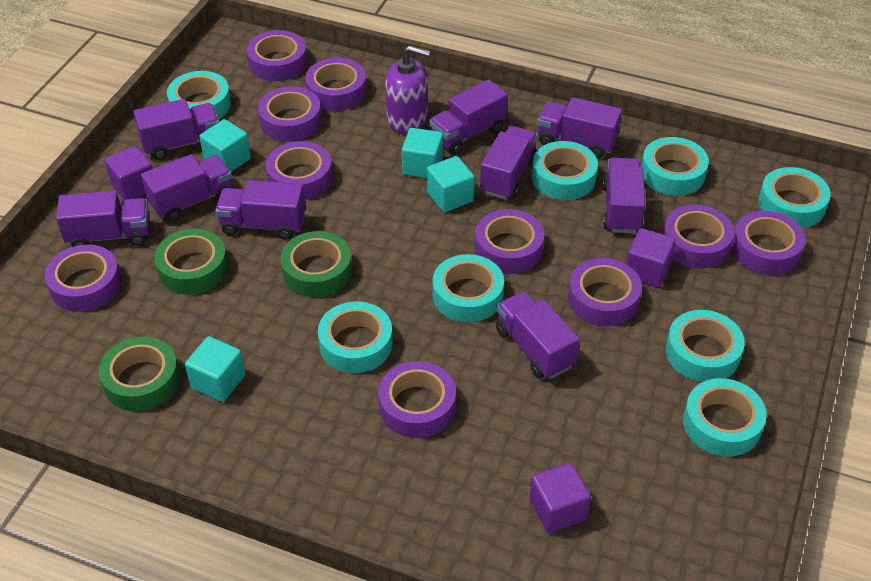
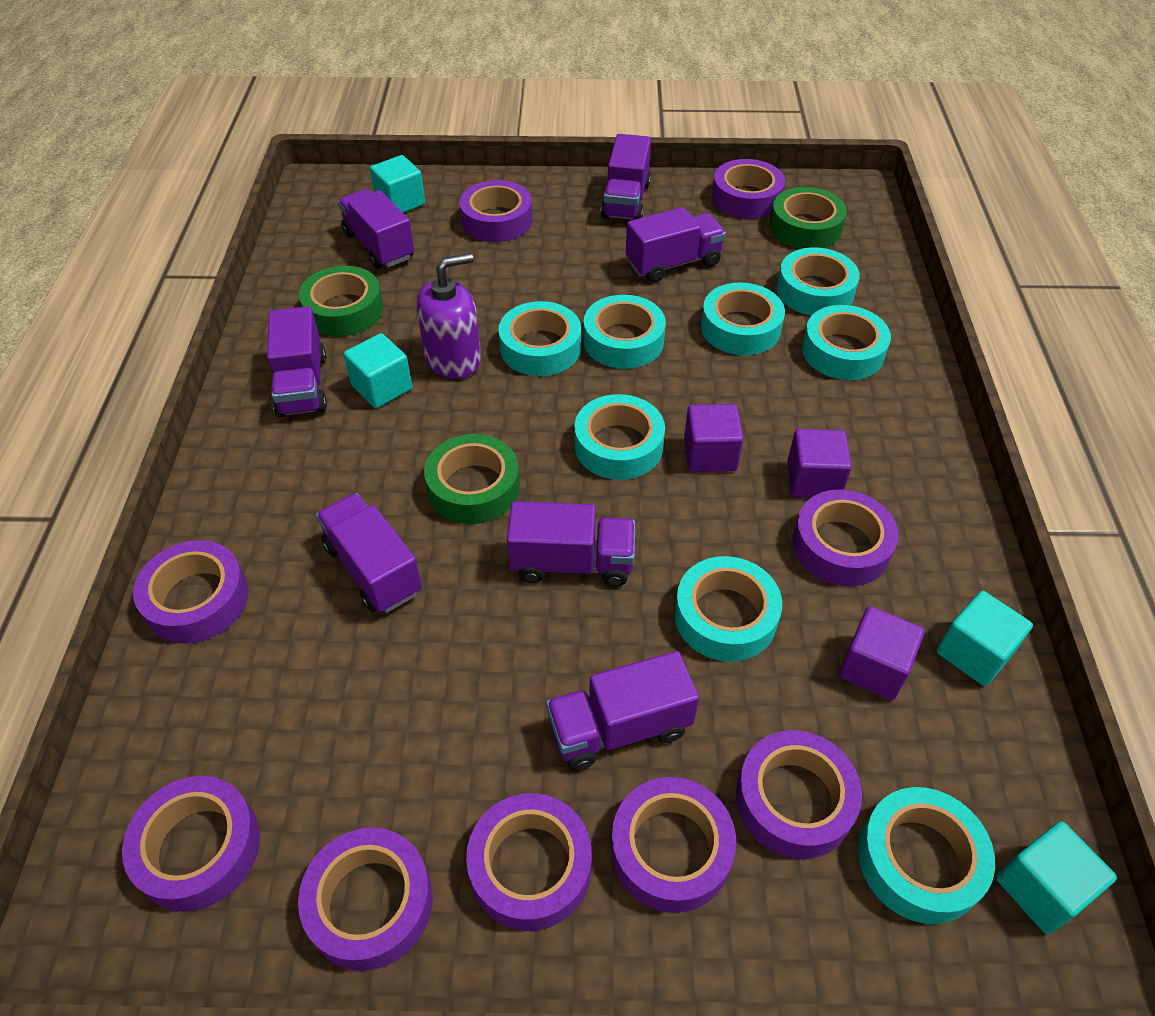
purple tape: 10 -> 9
purple truck: 9 -> 7

